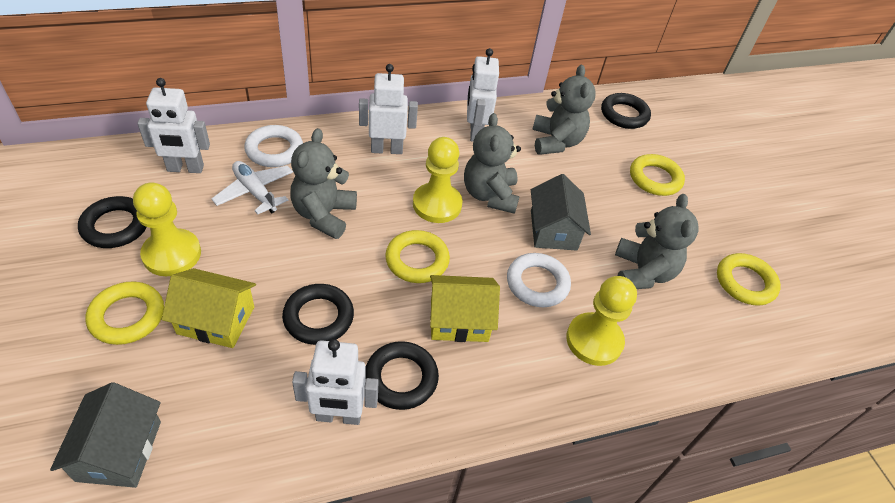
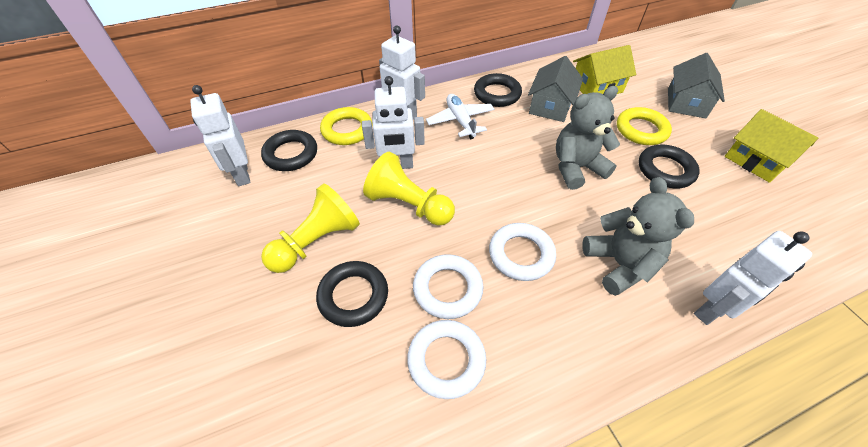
grey teddy bear: 4 -> 2
white ring: 2 -> 3
yellow pawn: 3 -> 2
yellow ring: 4 -> 2

